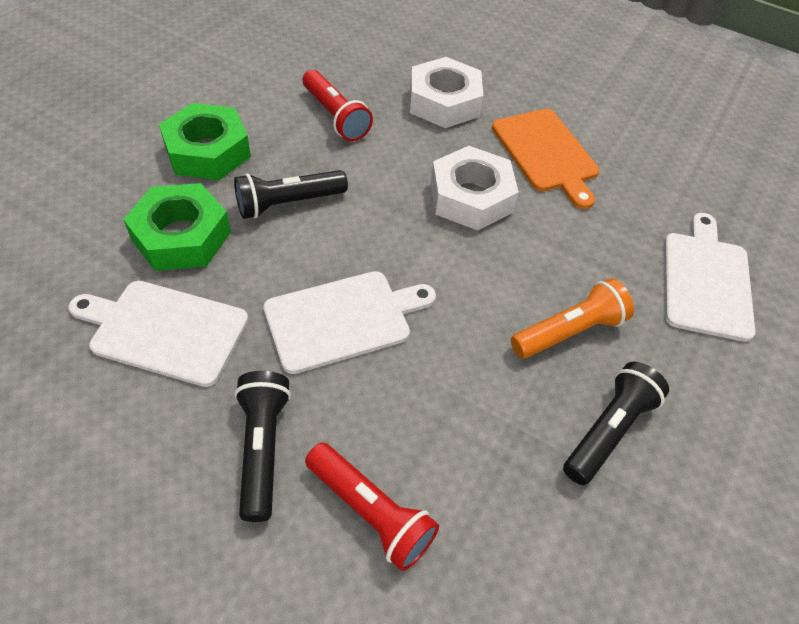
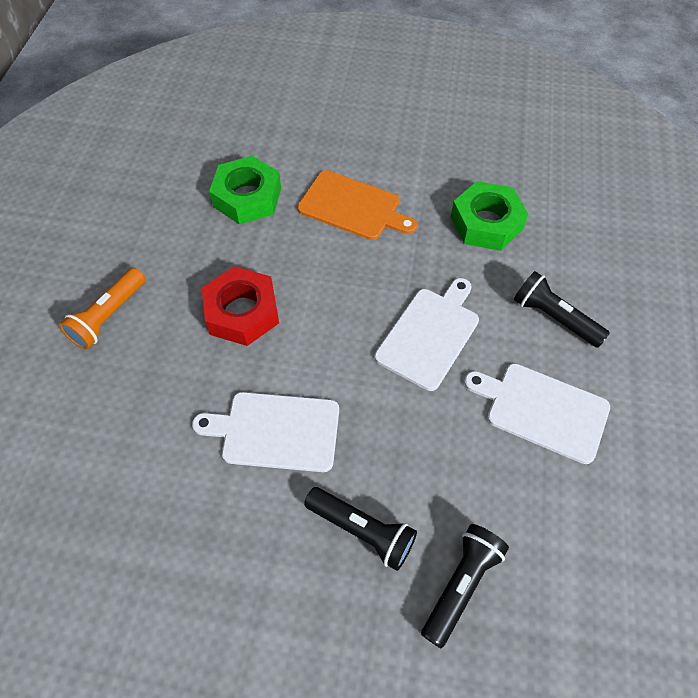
red flashlight: 2 -> 0
red nut: 0 -> 1
white nut: 2 -> 0

